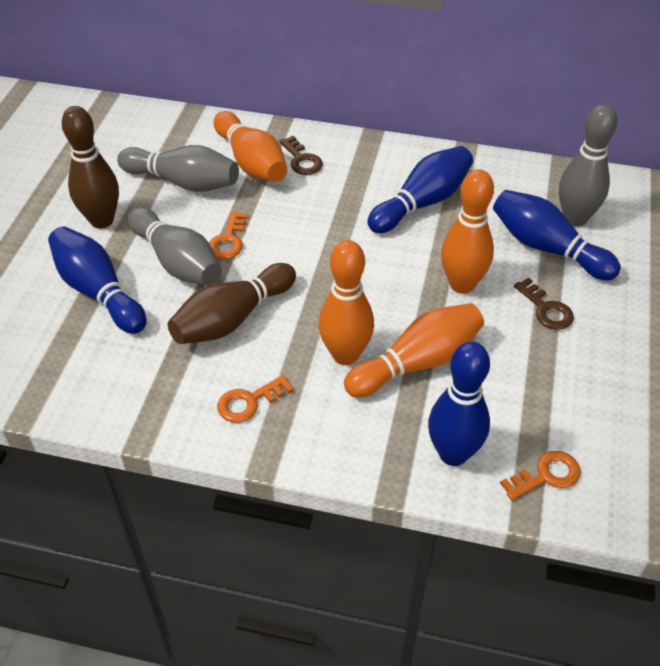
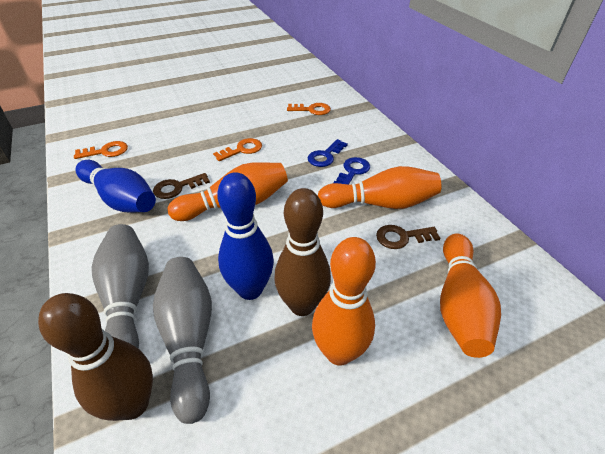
blue bowling pin: 4 -> 2
blue key: 0 -> 2
grey bowling pin: 3 -> 2

